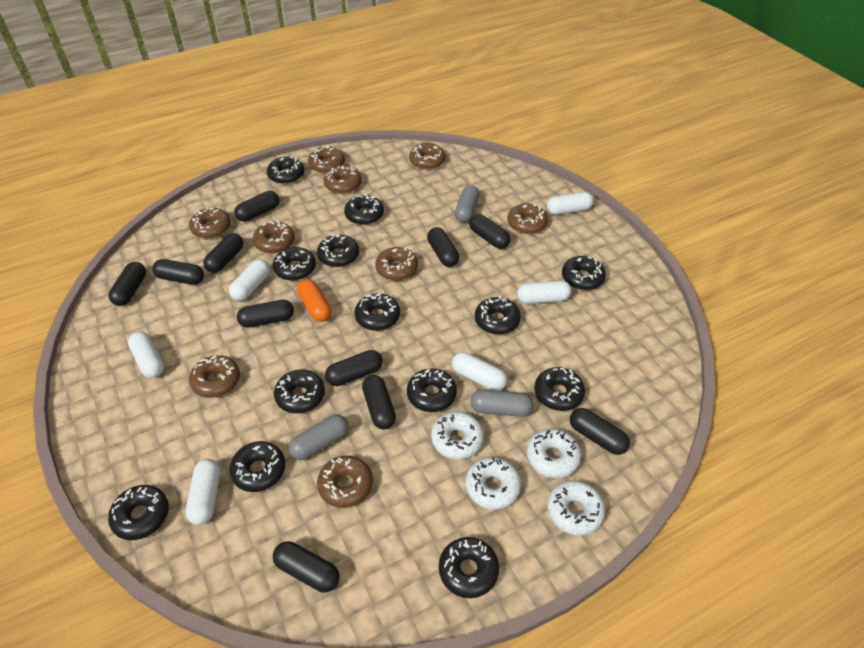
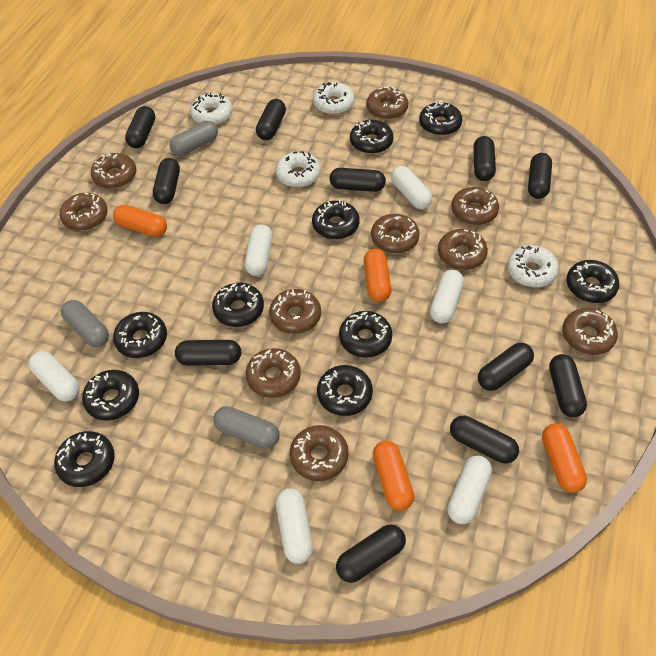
black donut: 13 -> 10
brown donut: 9 -> 10
orange capsule: 1 -> 4

